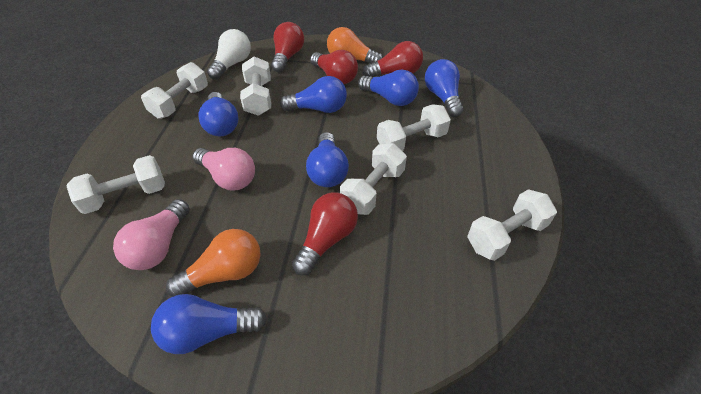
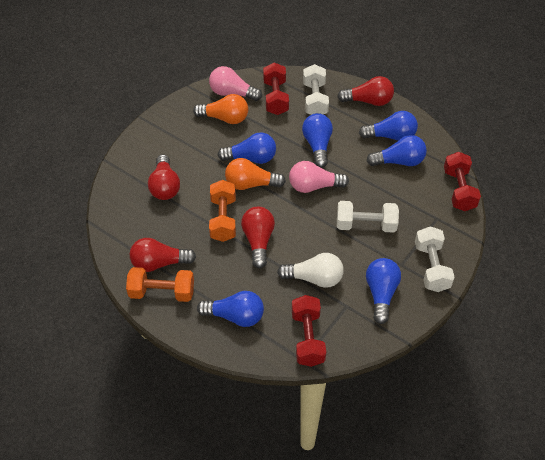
orange dumbbell: 0 -> 2
red dumbbell: 0 -> 3
white dumbbell: 6 -> 3

